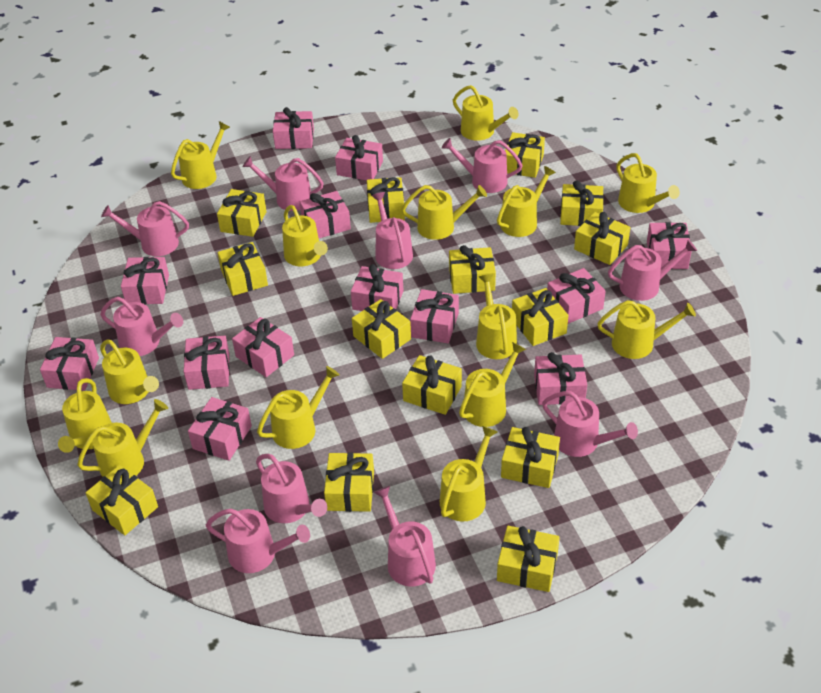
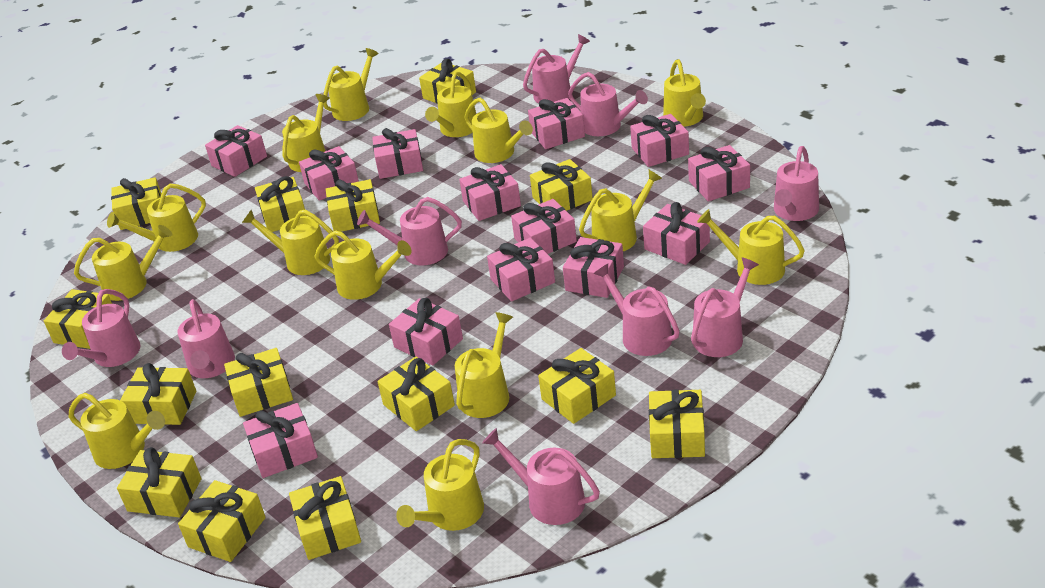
pink watering can: 10 -> 9

